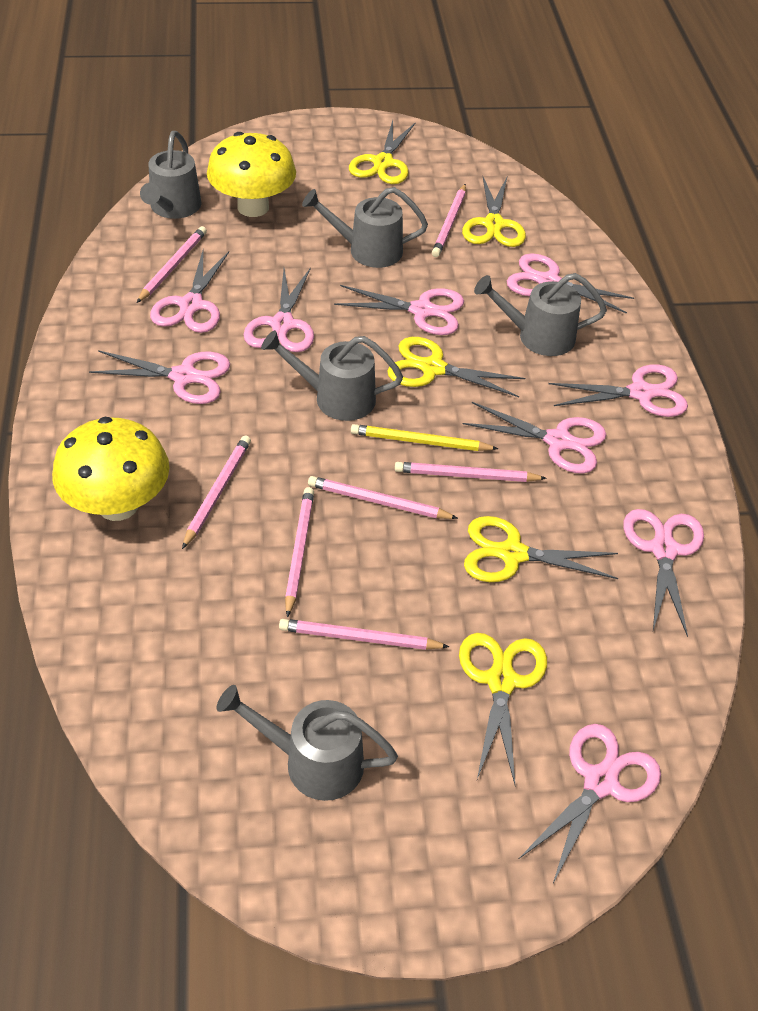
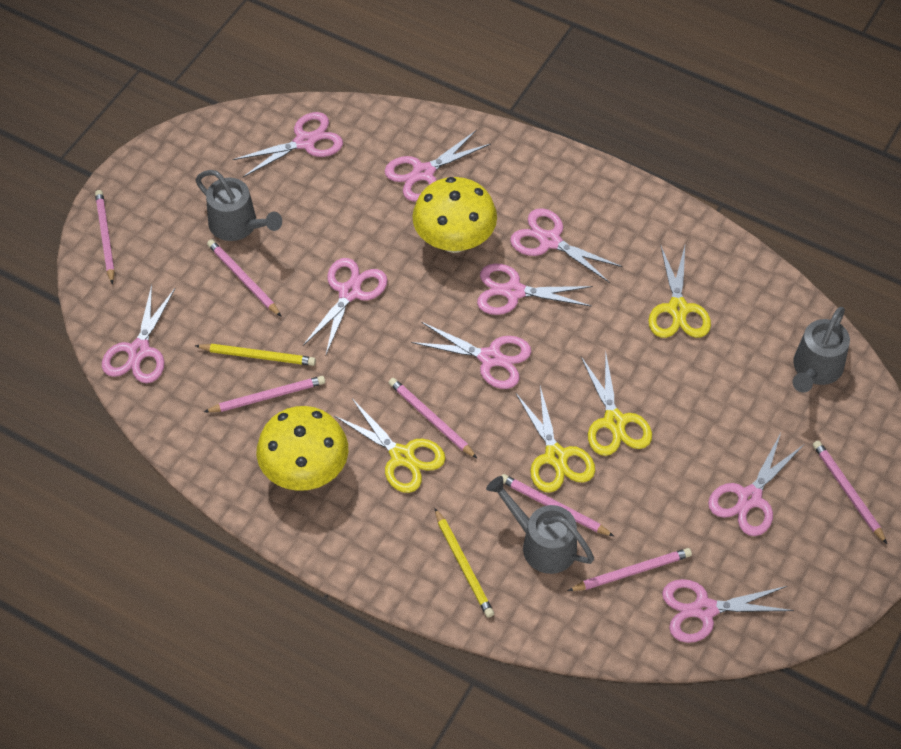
grey watering can: 5 -> 3
yellow pencil: 1 -> 2
yellow scissors: 5 -> 4

